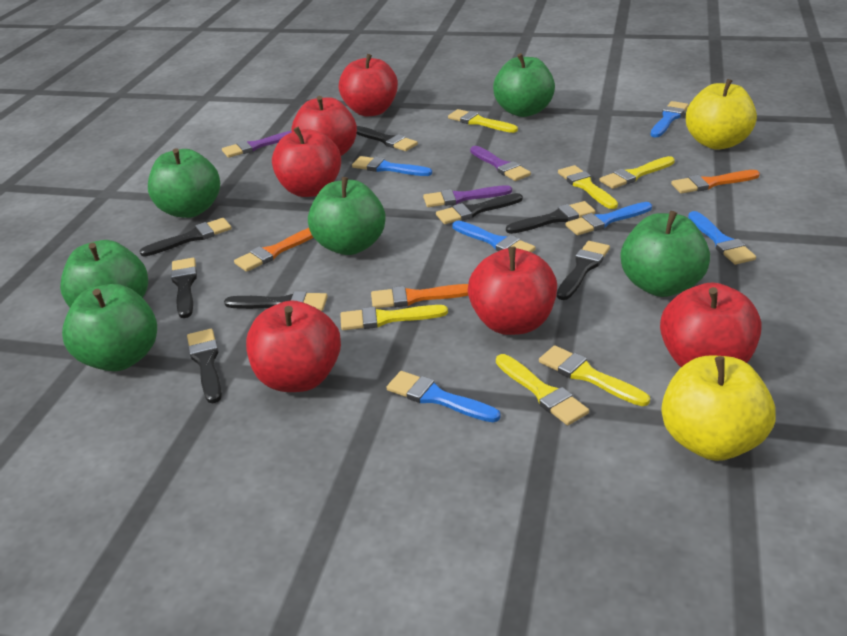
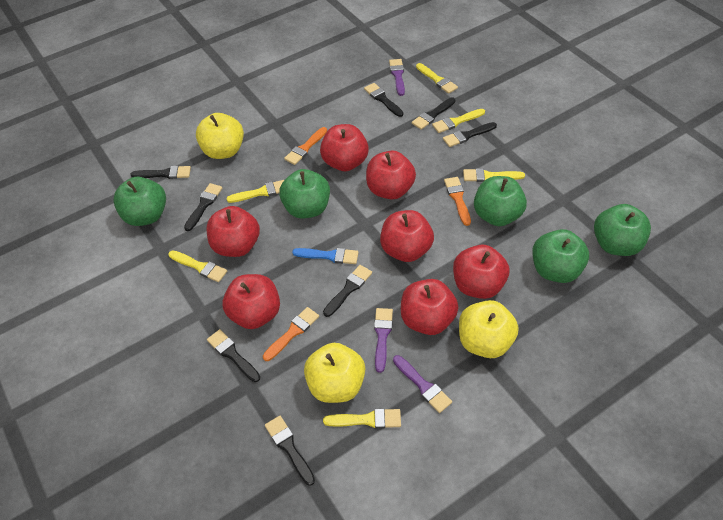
blue brush: 6 -> 1
green apple: 6 -> 5
red apple: 6 -> 7
yellow apple: 2 -> 3

